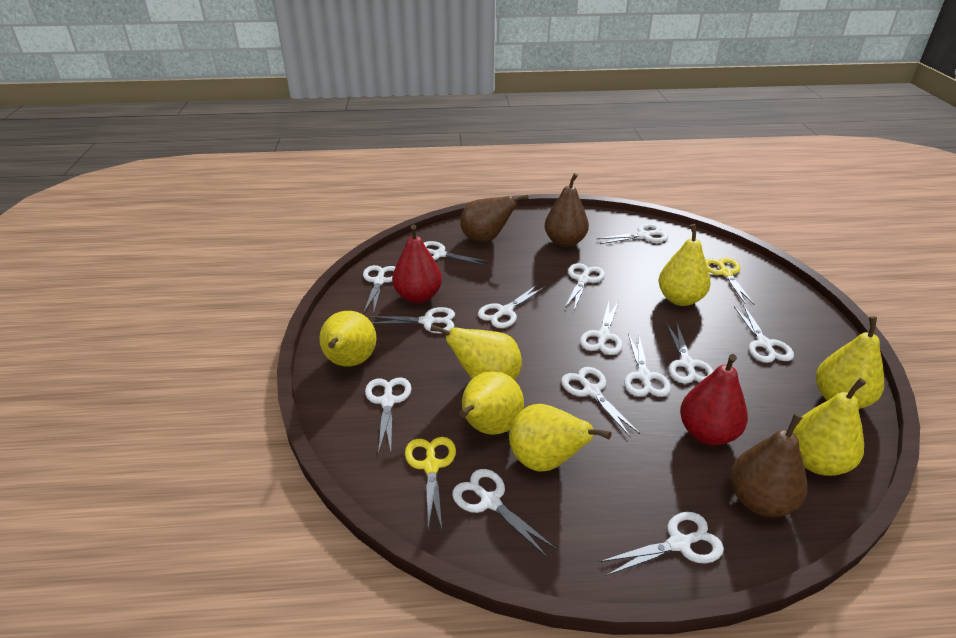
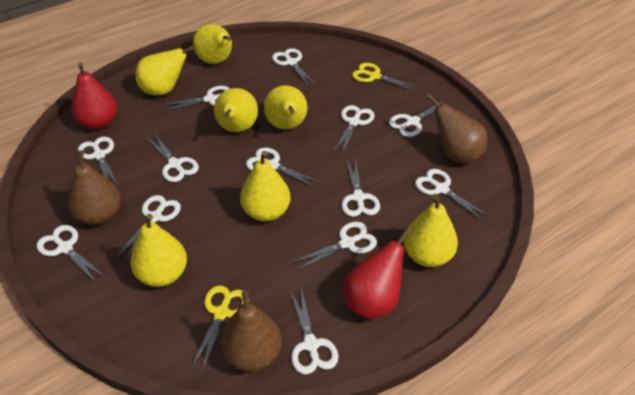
white scissors: 14 -> 13

